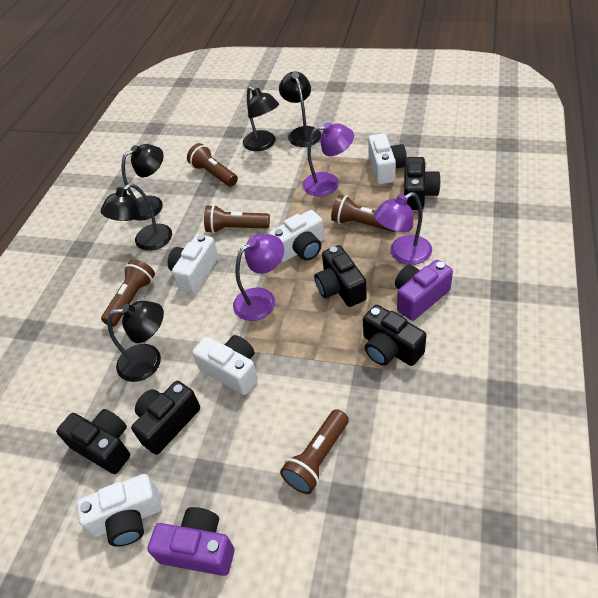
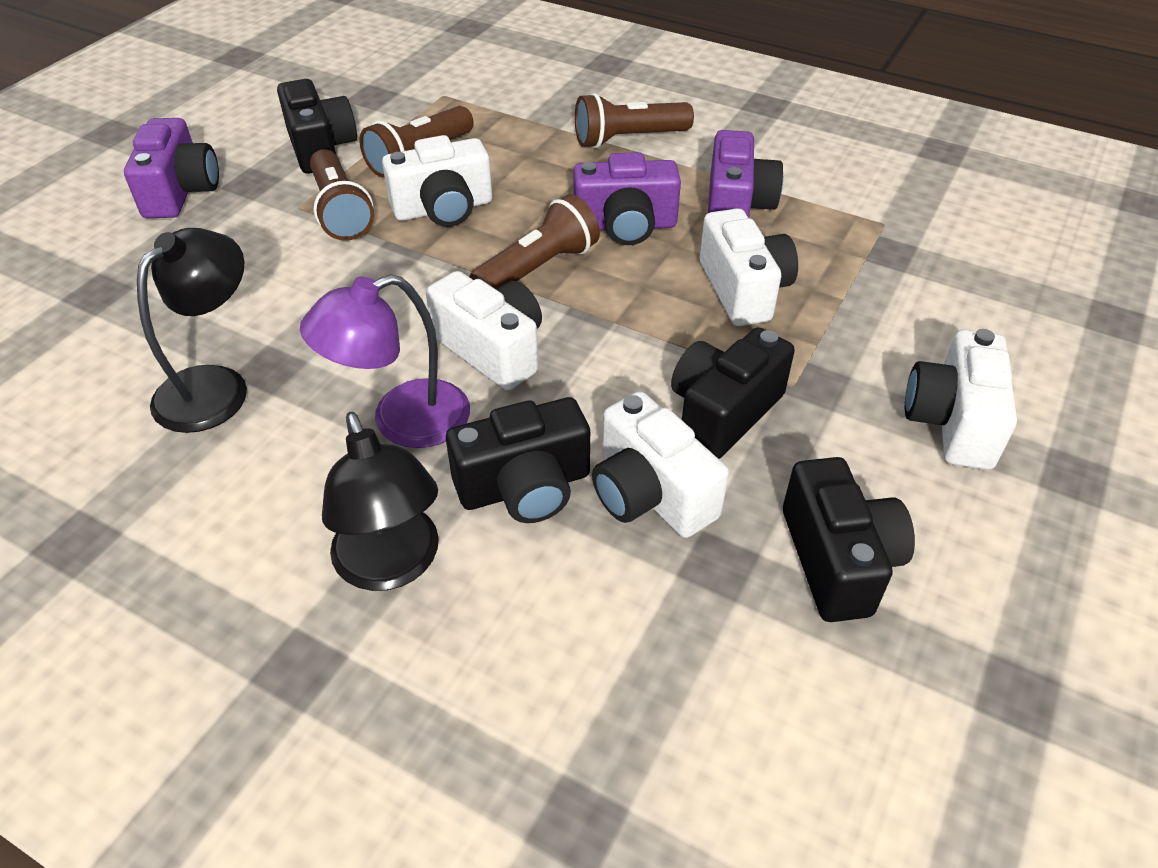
black camera: 5 -> 4
black lamp: 5 -> 2
brown flashlight: 5 -> 4
purple camera: 2 -> 3
purple lamp: 3 -> 1

